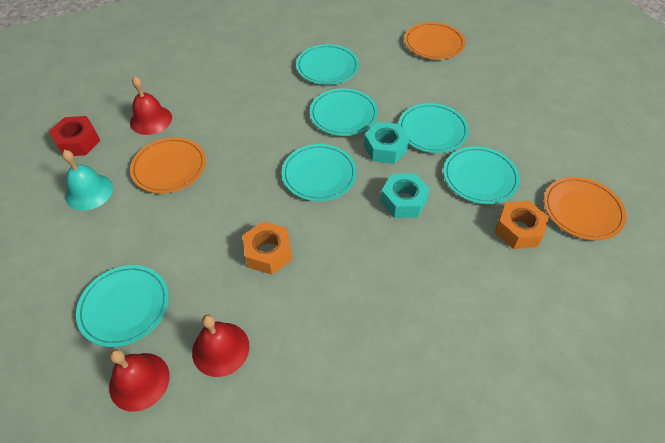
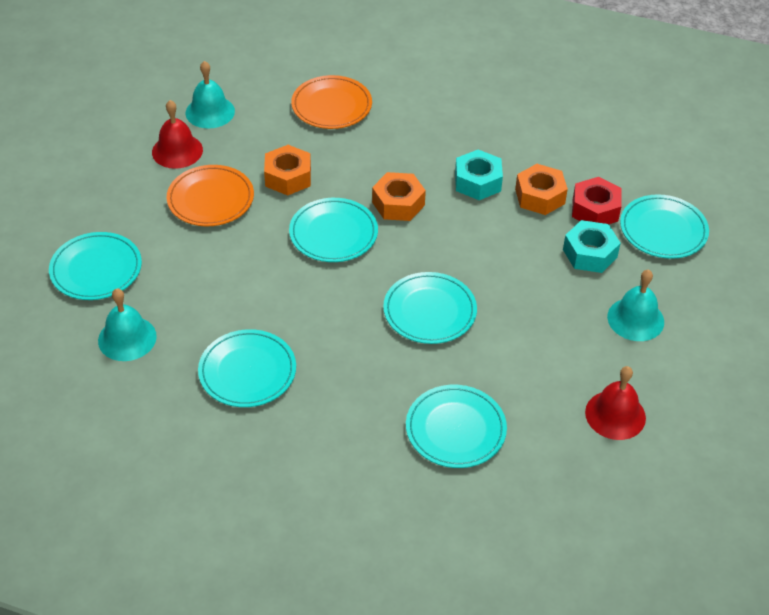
orange nut: 2 -> 3
orange plate: 3 -> 2
red bell: 3 -> 2
turquoise bell: 1 -> 3

